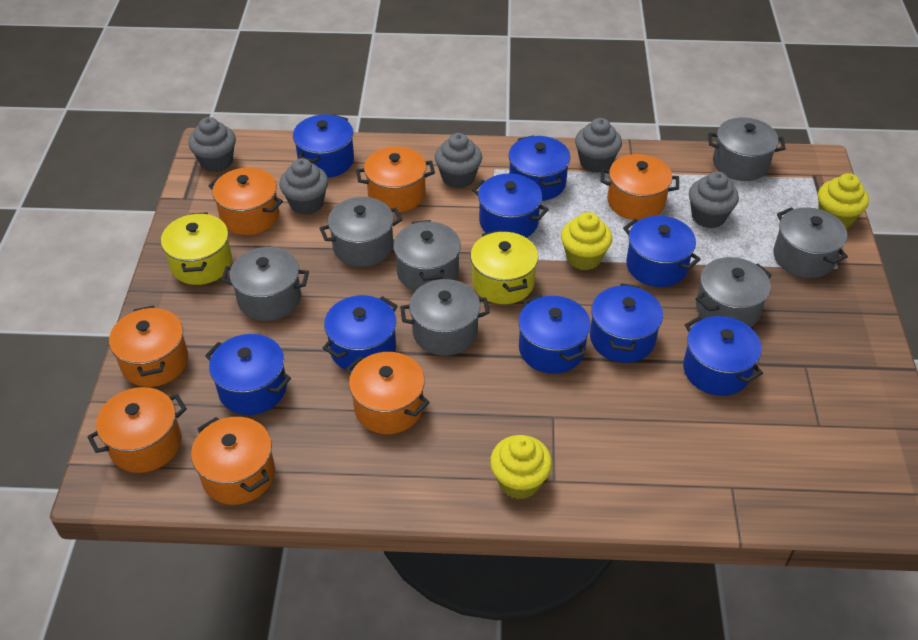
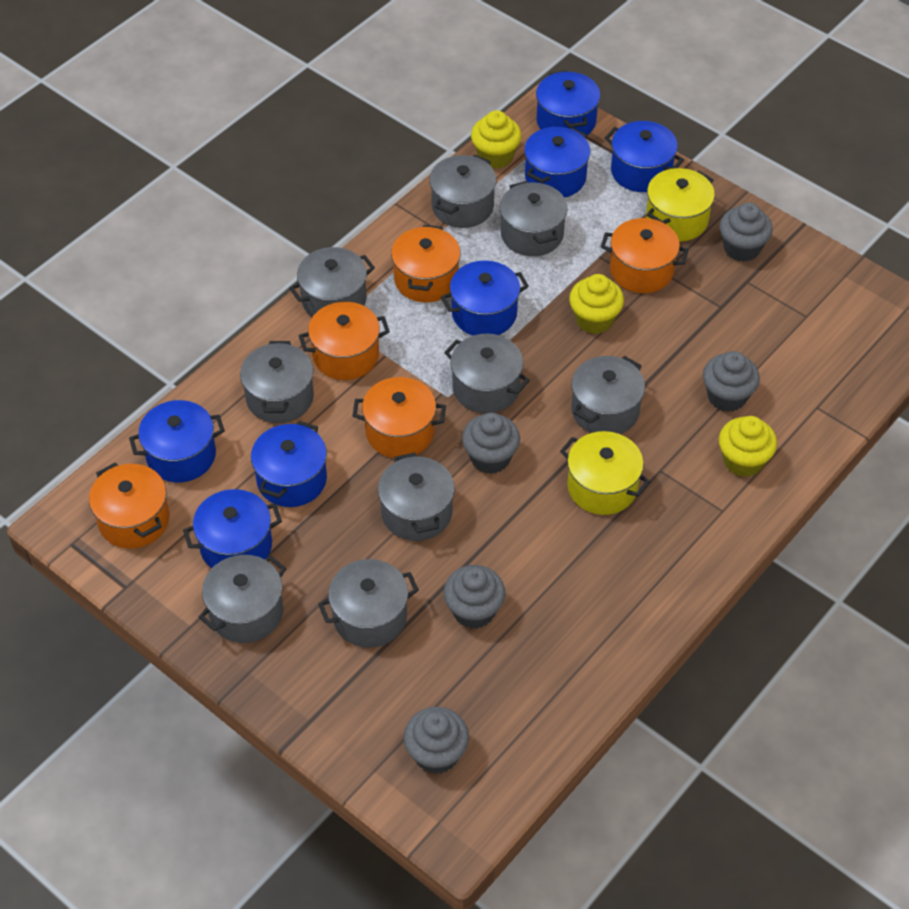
blue pot: 9 -> 7
grey pot: 7 -> 9
orange pot: 7 -> 5

